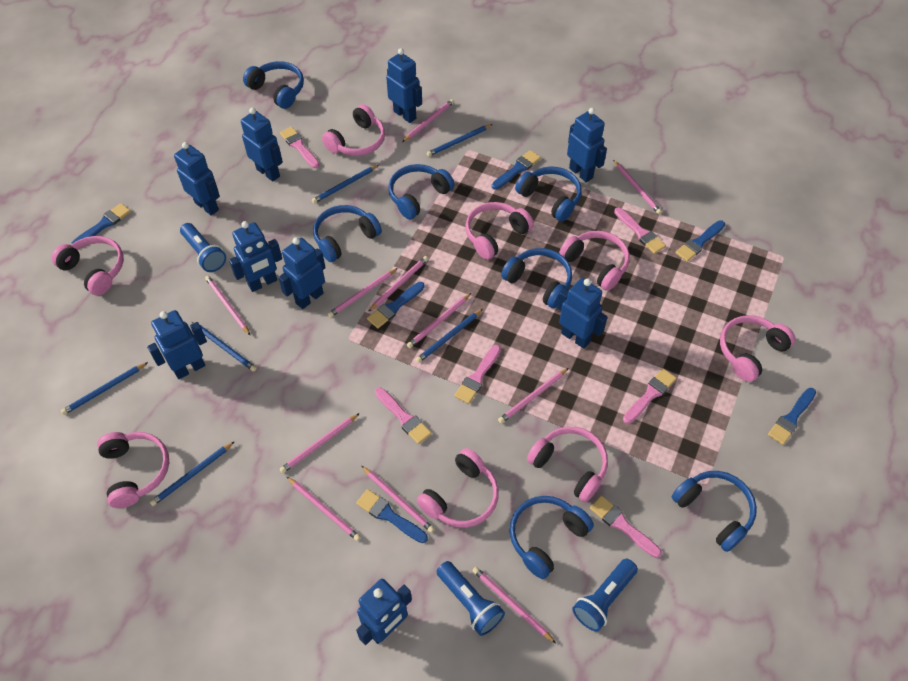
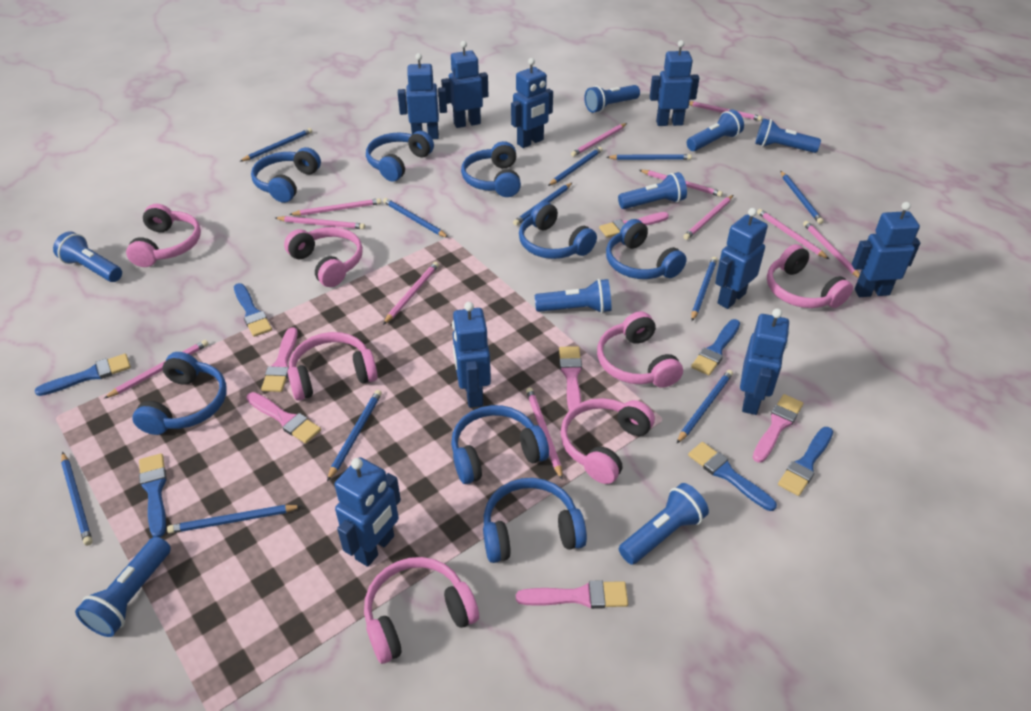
blue flashlight: 3 -> 8
blue headphones: 7 -> 8
blue pencil: 6 -> 11
pink headphones: 8 -> 7

